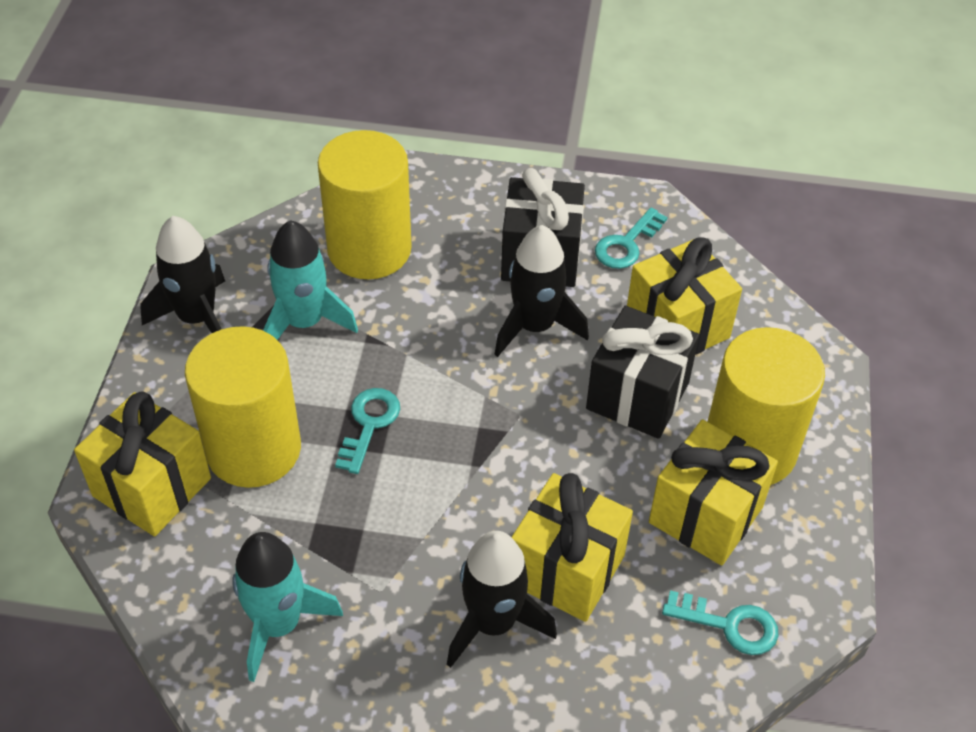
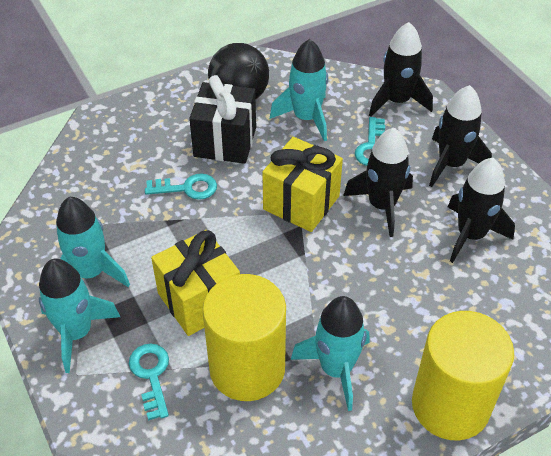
black ball: 0 -> 1
black gift: 2 -> 1
black rocket: 3 -> 4
turquoise rocket: 2 -> 4
yellow cylinder: 3 -> 2
yellow gift: 4 -> 2

